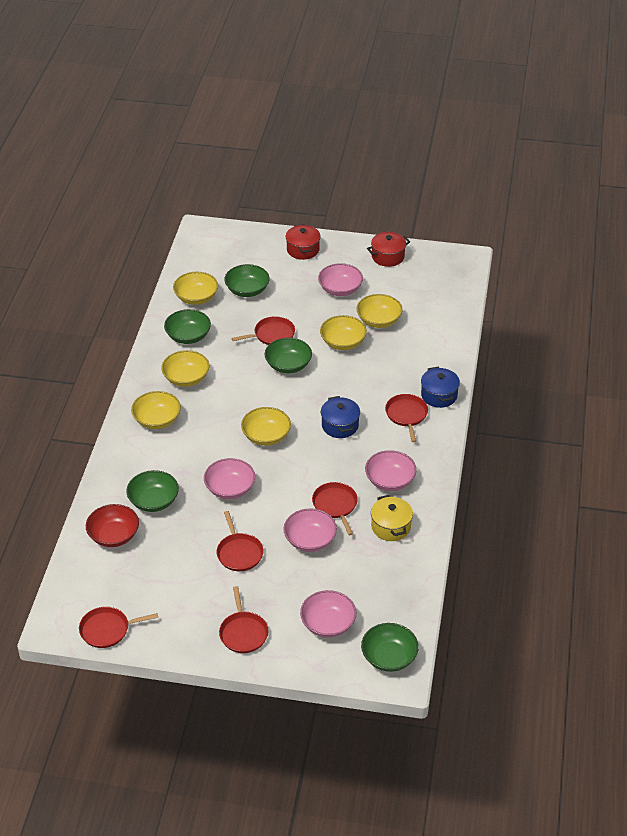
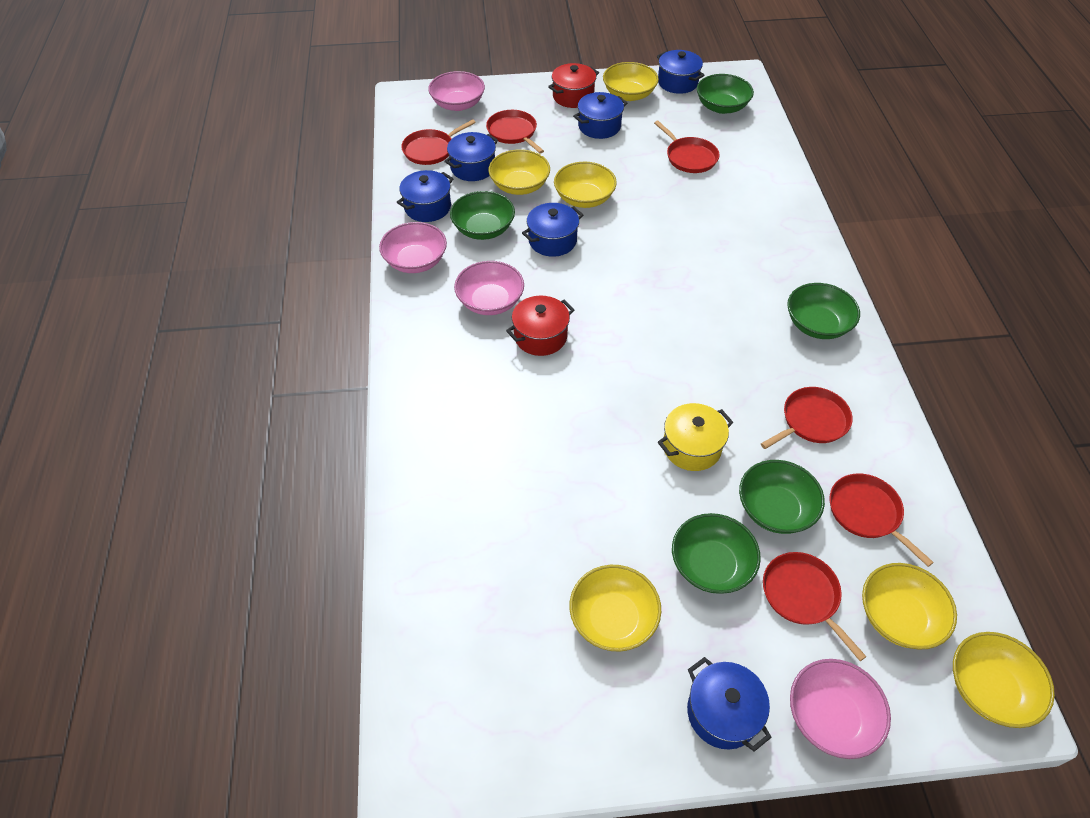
blue pot: 2 -> 6
pink bowl: 5 -> 4
red bowl: 1 -> 0

